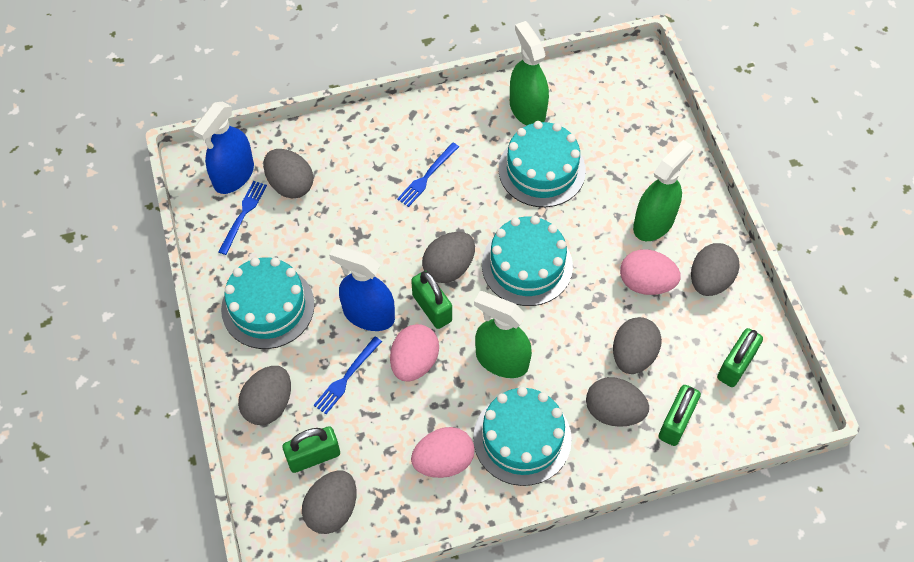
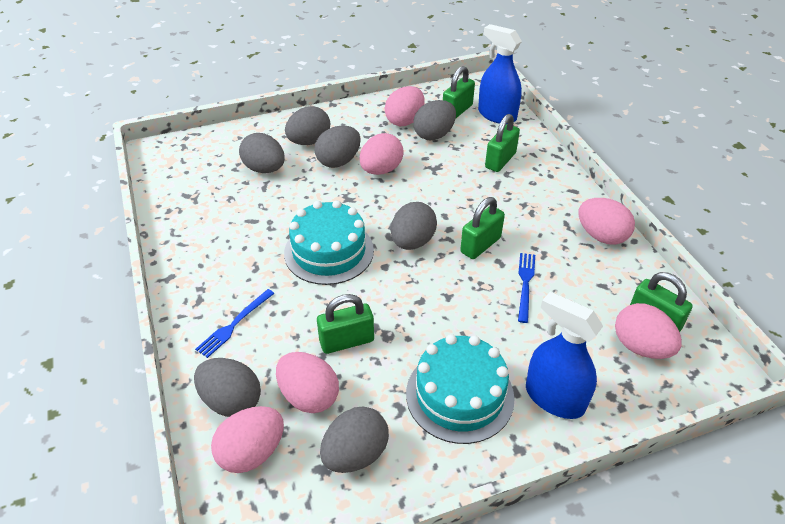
blue fork: 3 -> 2
green padlock: 4 -> 5
green spray bottle: 3 -> 0
pink egg: 3 -> 6
turquoise cake: 4 -> 2

